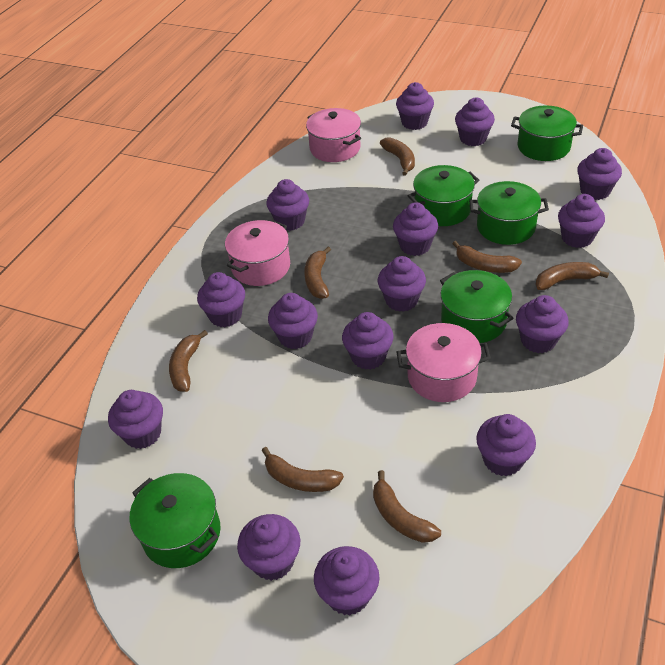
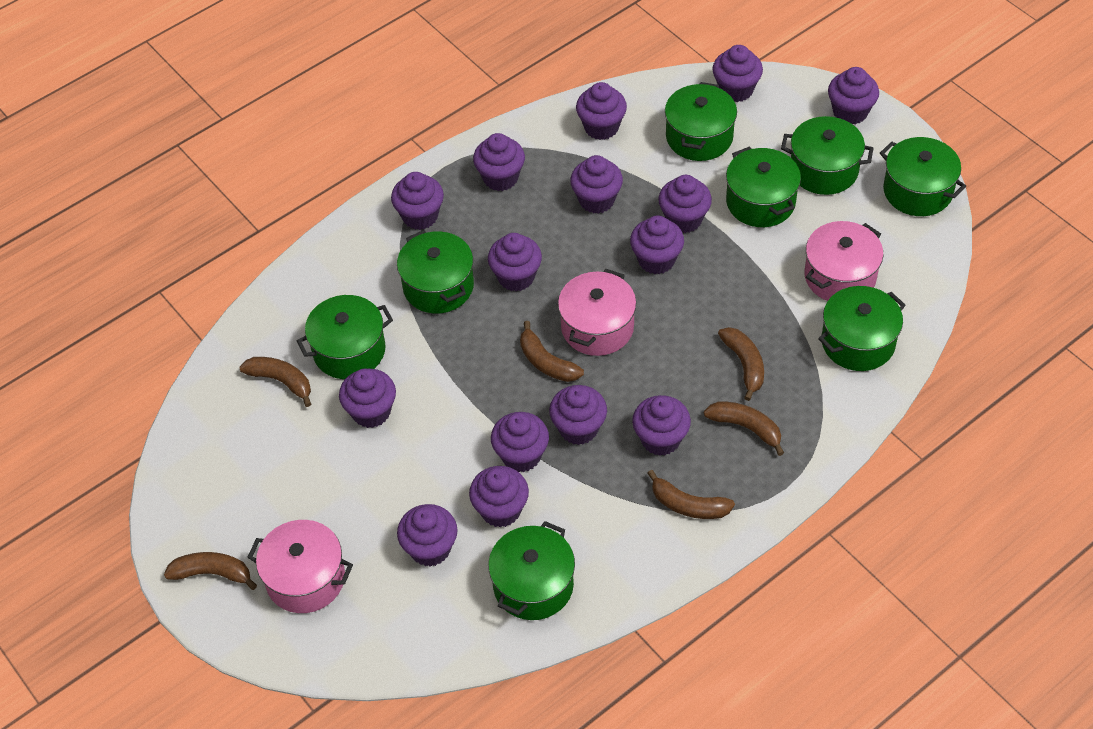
brown banana: 7 -> 6
green pot: 5 -> 8

